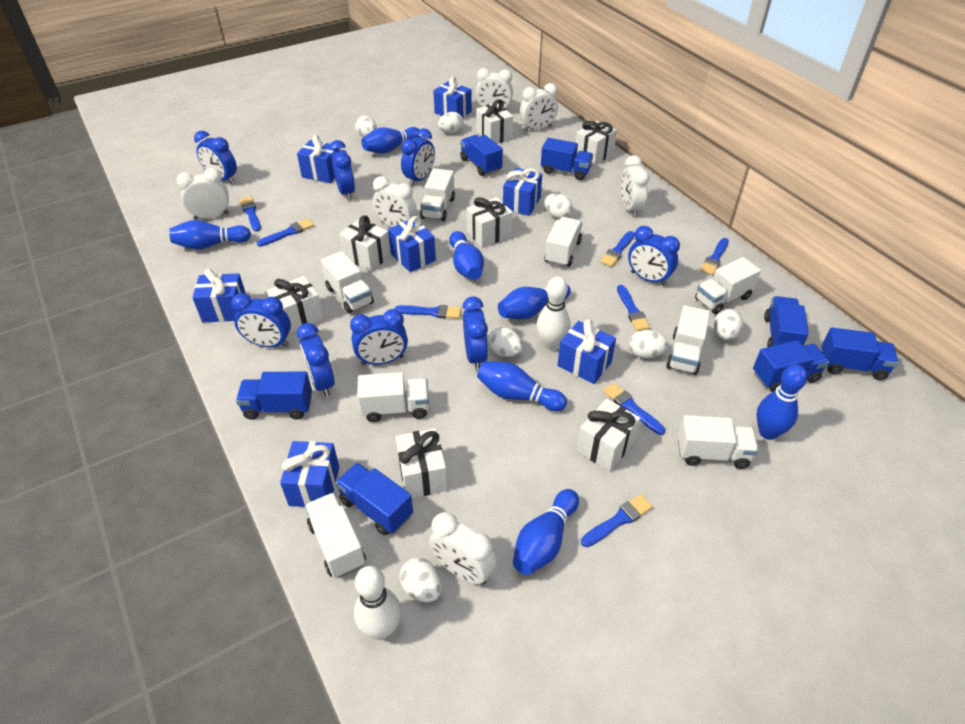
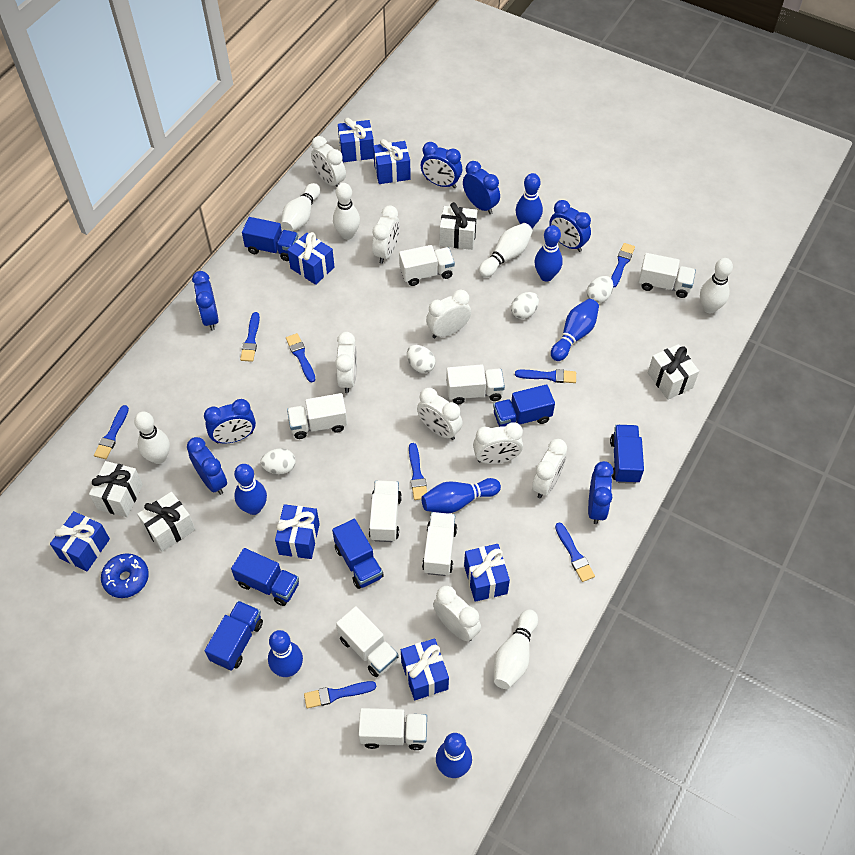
blue clock: 8 -> 7
blue donut: 0 -> 1
blue truck: 7 -> 6
white bowling pin: 2 -> 6
white clock: 6 -> 8
white egg: 7 -> 4
white gift: 7 -> 4

